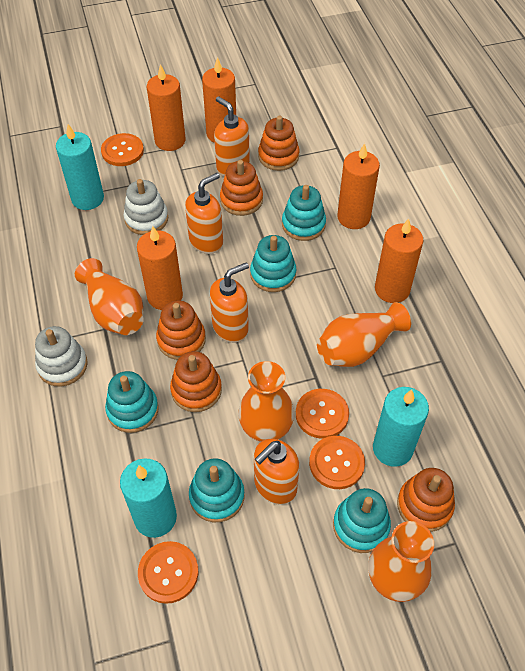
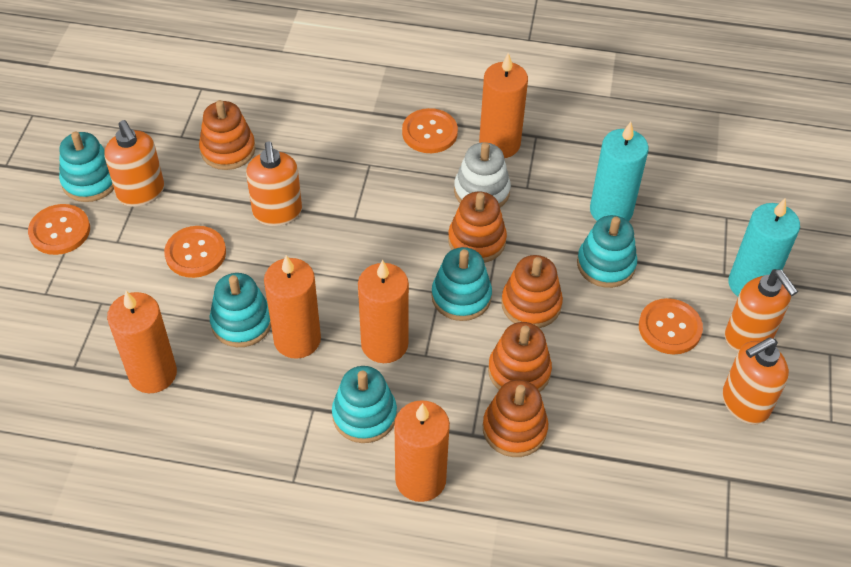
orange vase: 4 -> 0
turquoise candle: 3 -> 2
white stacking toy: 2 -> 1

